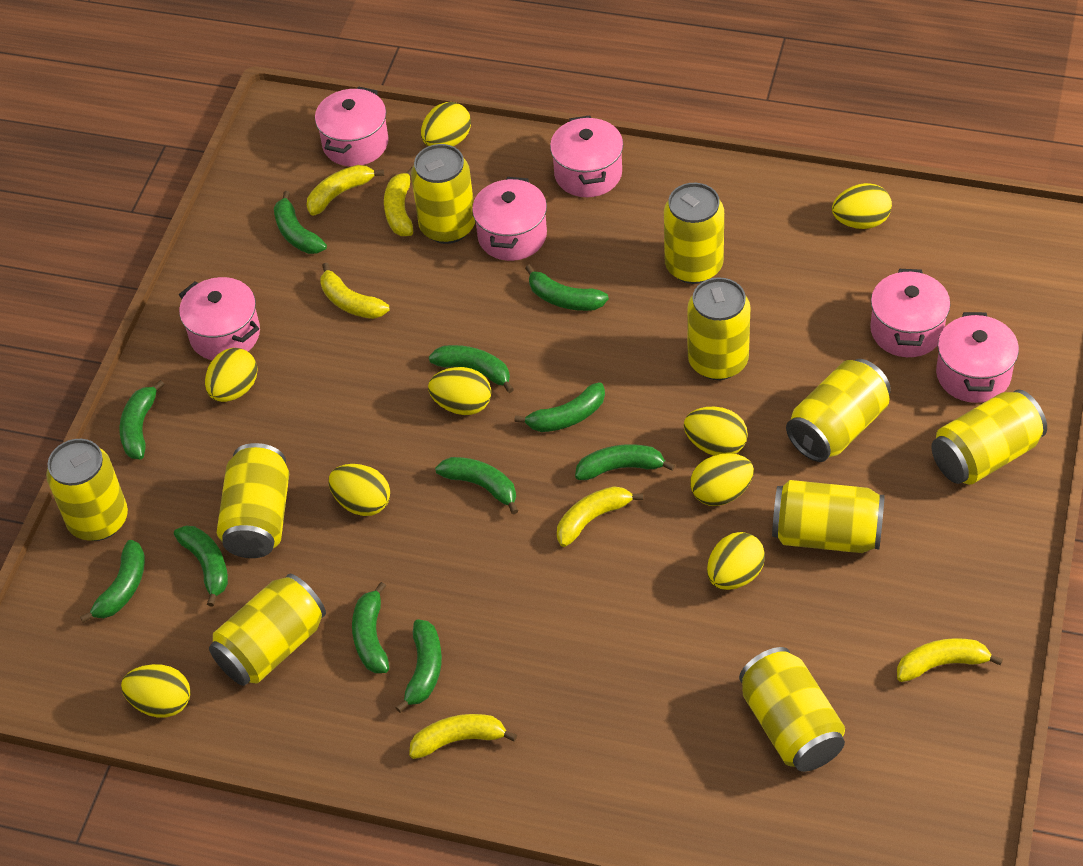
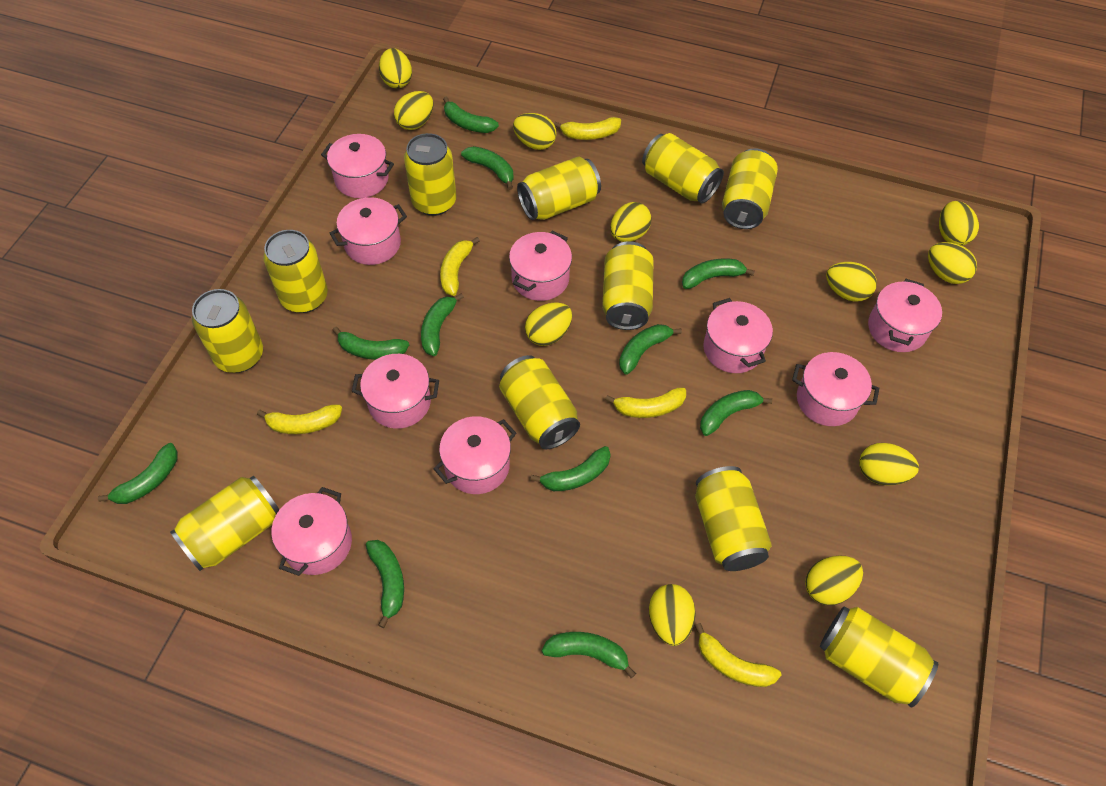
pink pot: 6 -> 9
yellow banana: 6 -> 5
yellow can: 10 -> 11
yellow egg: 9 -> 11

